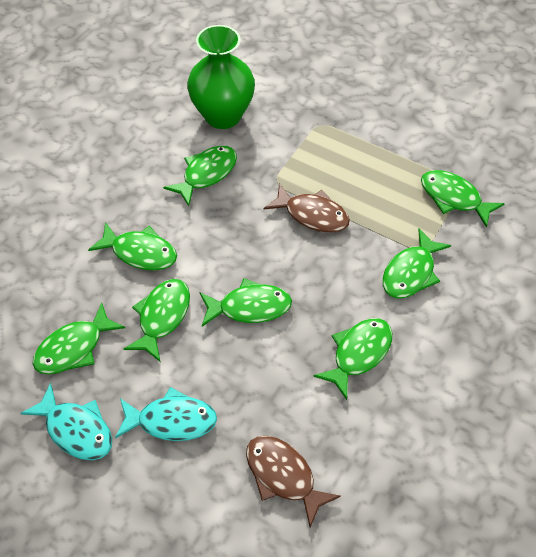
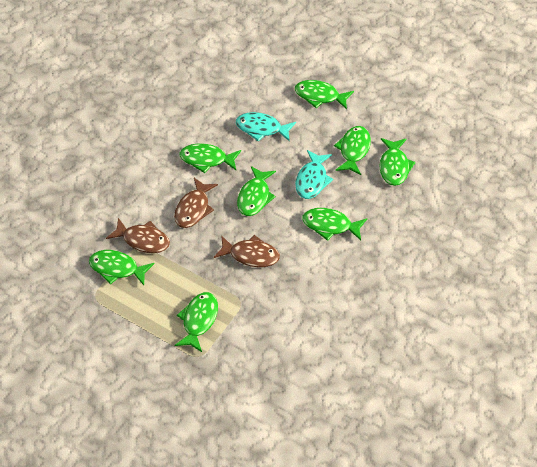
brown fish: 2 -> 3
green vase: 1 -> 0

